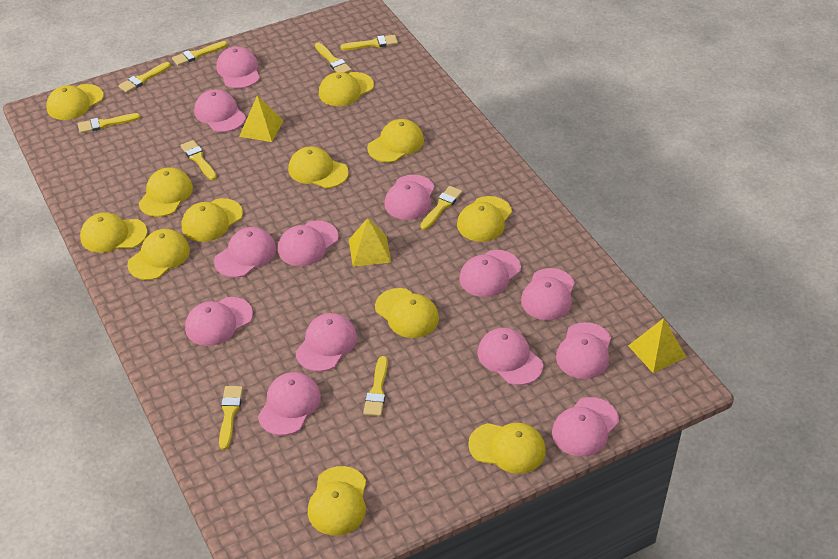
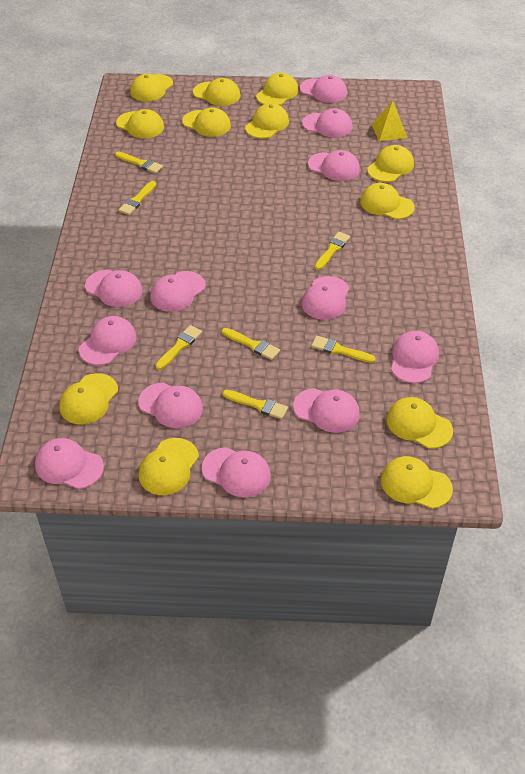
pink cap: 13 -> 12
yellow brush: 9 -> 7
yellow pyramid: 3 -> 1

